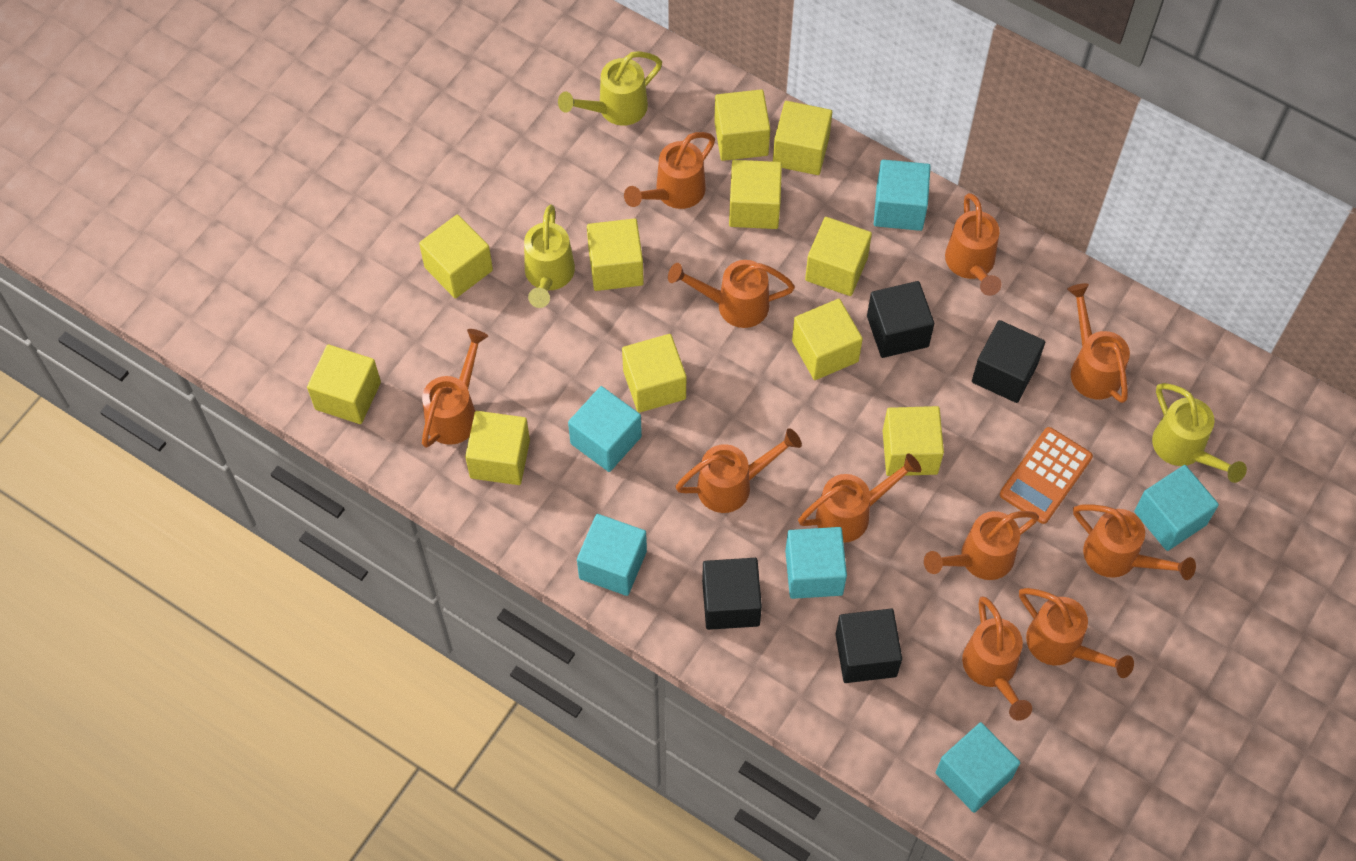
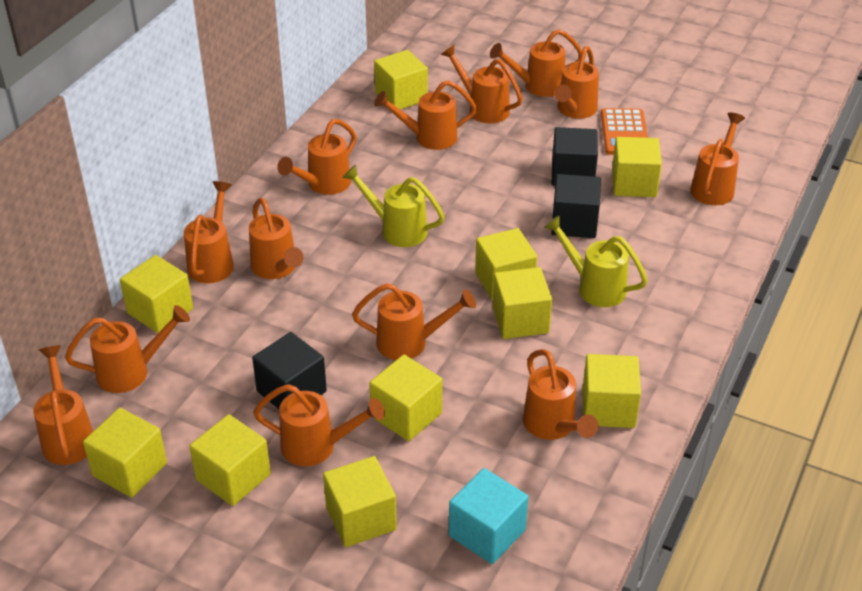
black cube: 4 -> 3
orange watering can: 11 -> 13
turquoise cube: 6 -> 1
yellow cube: 11 -> 10
yellow watering can: 3 -> 2

